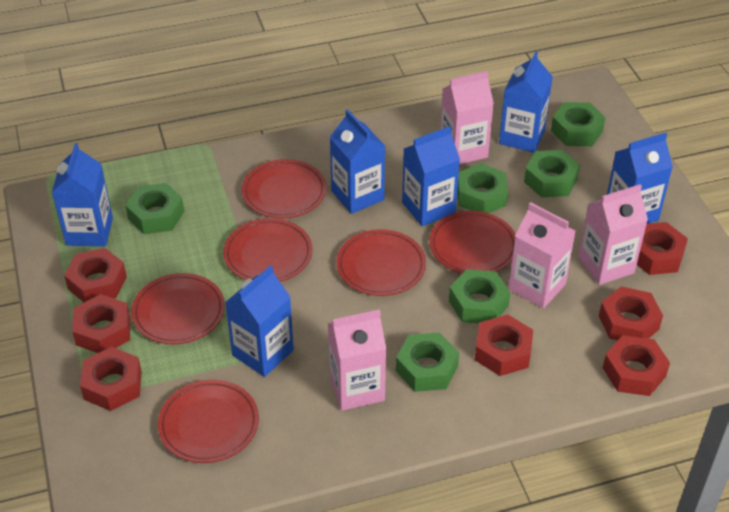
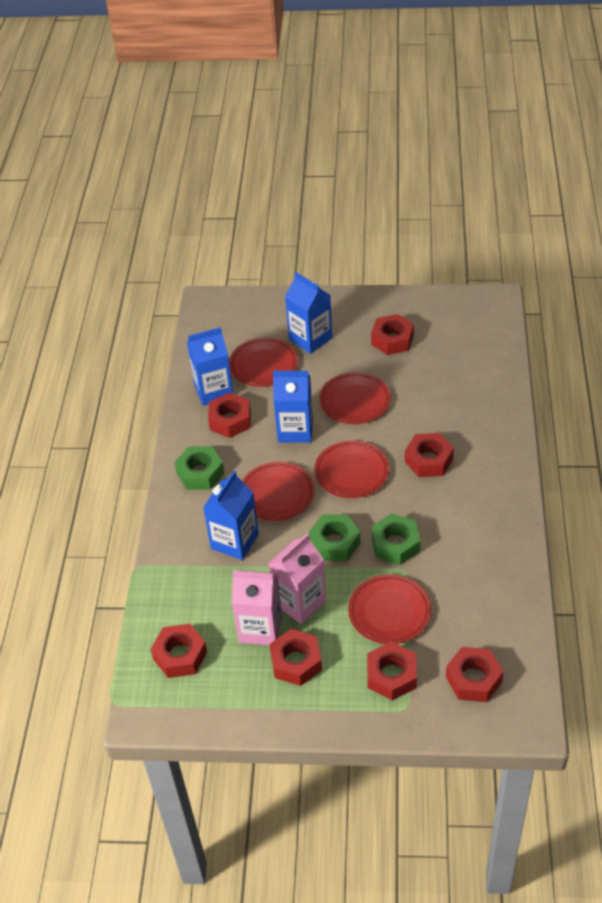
blue carton: 6 -> 4
green nut: 6 -> 3
pink carton: 4 -> 2
red plate: 6 -> 5

